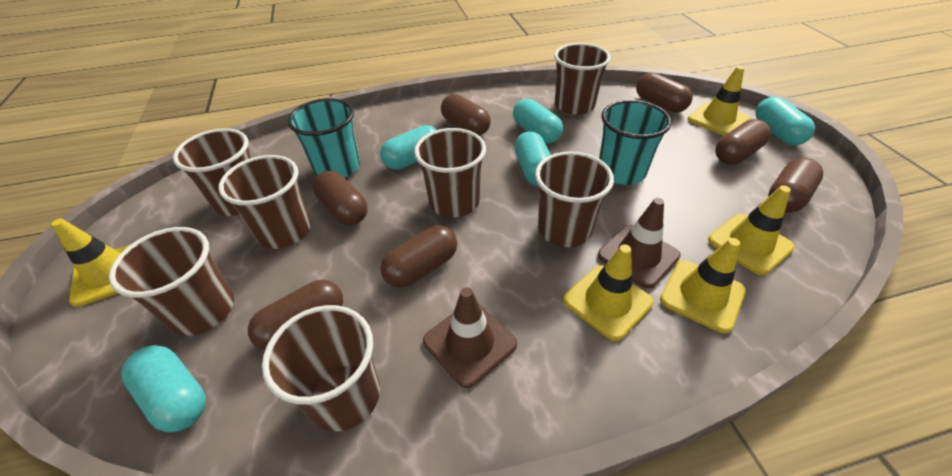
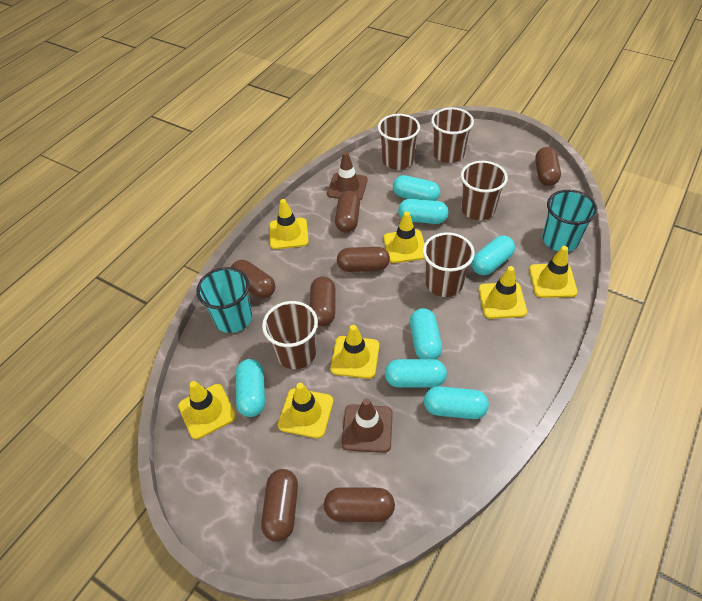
brown cup: 7 -> 5
turquoise capsule: 5 -> 7
yellow traffic cone: 5 -> 7

